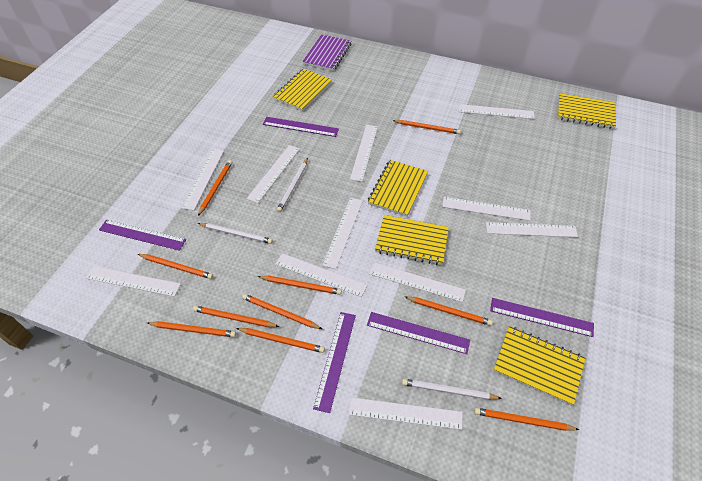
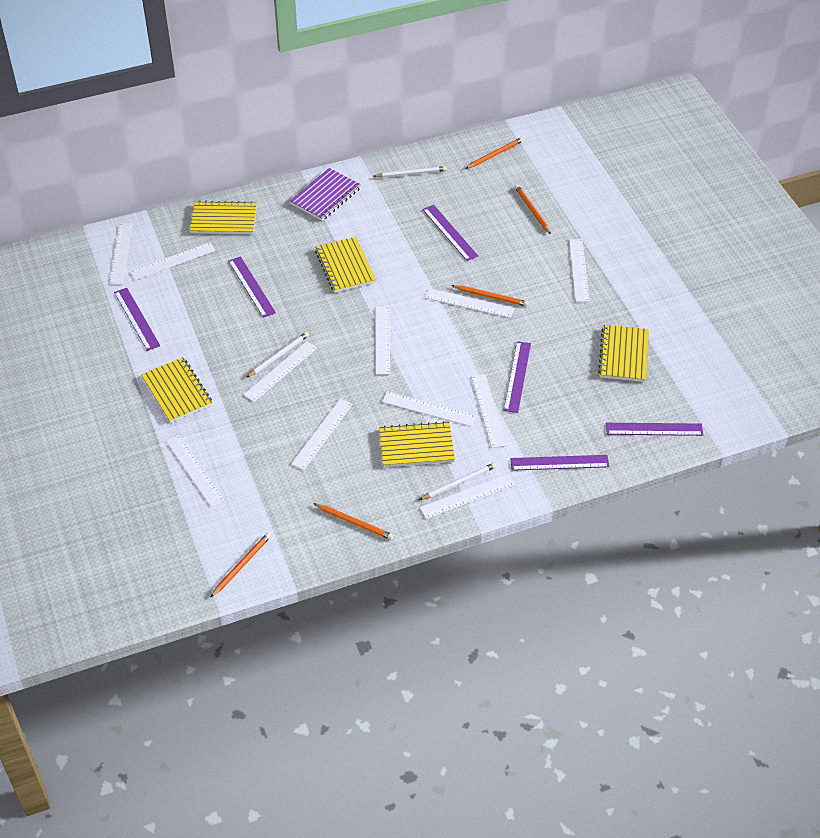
orange pencil: 10 -> 5
purple ruler: 5 -> 6

